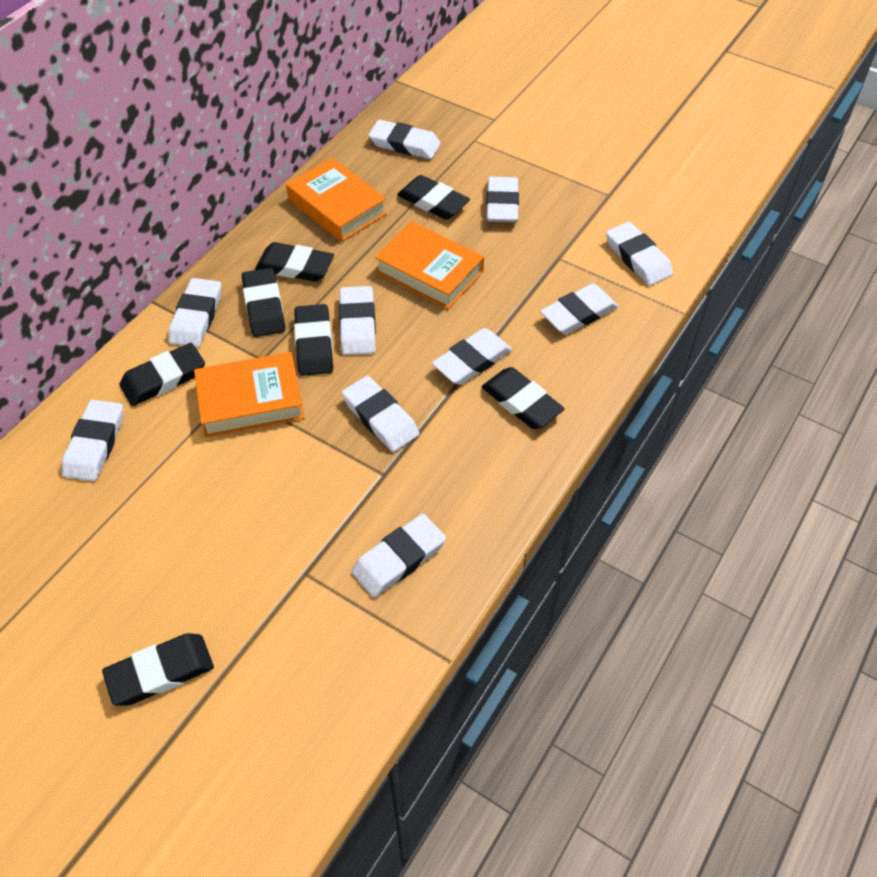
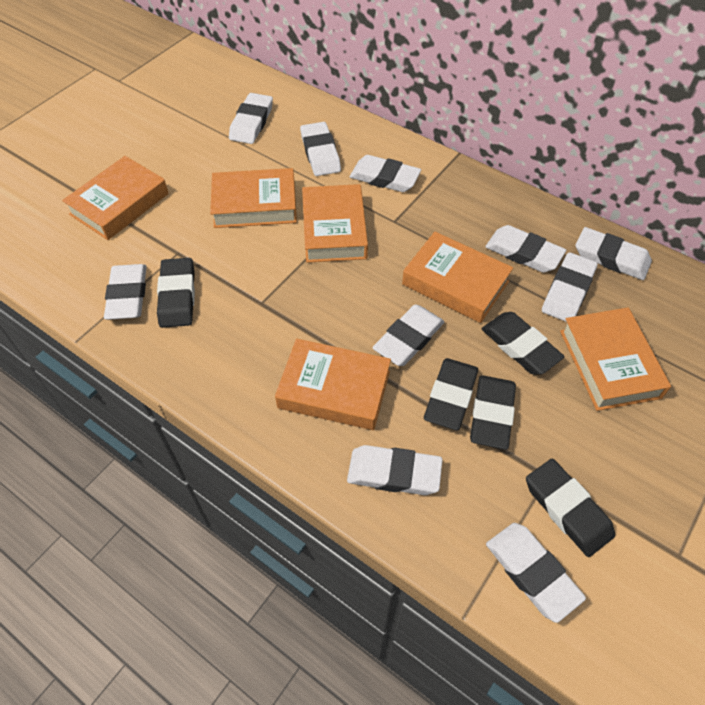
black eraser: 7 -> 5
orange book: 3 -> 6

